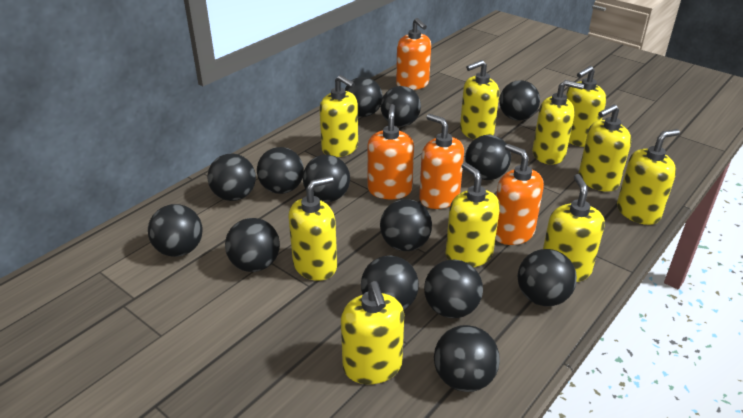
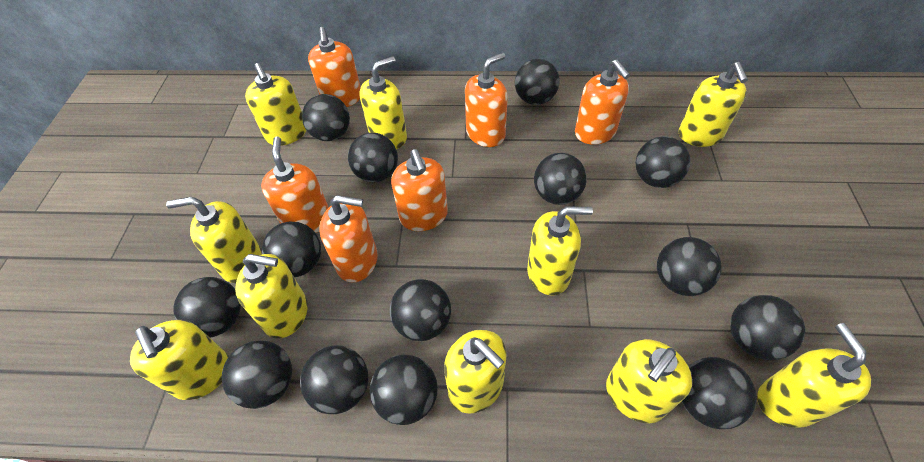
orange soap dispenser: 4 -> 6

